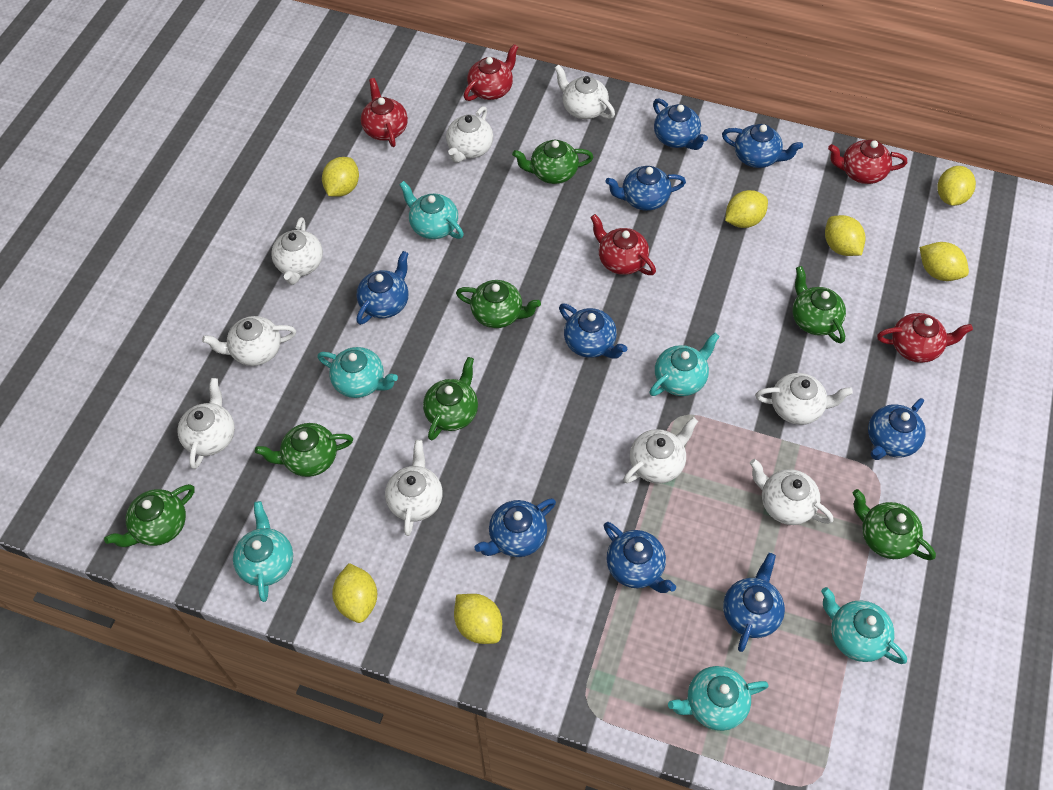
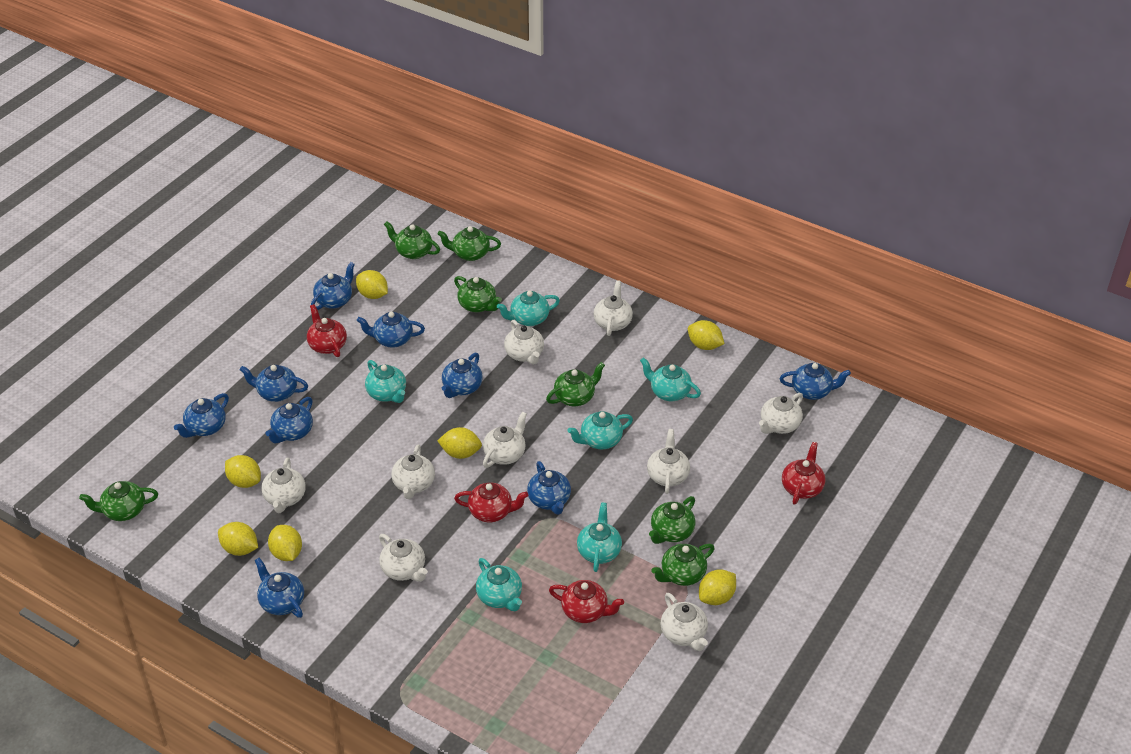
red teapot: 5 -> 4

